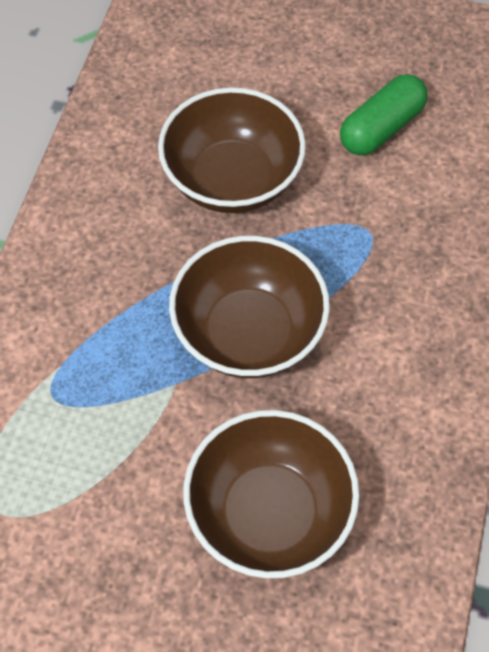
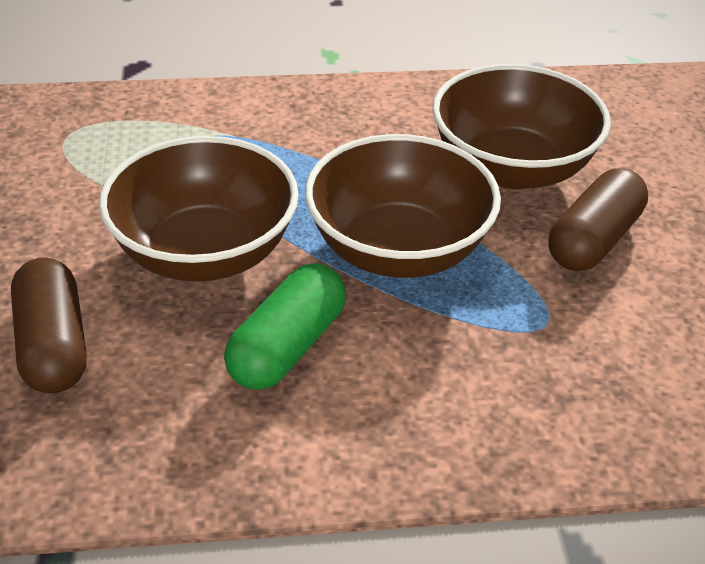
brown capsule: 0 -> 2

